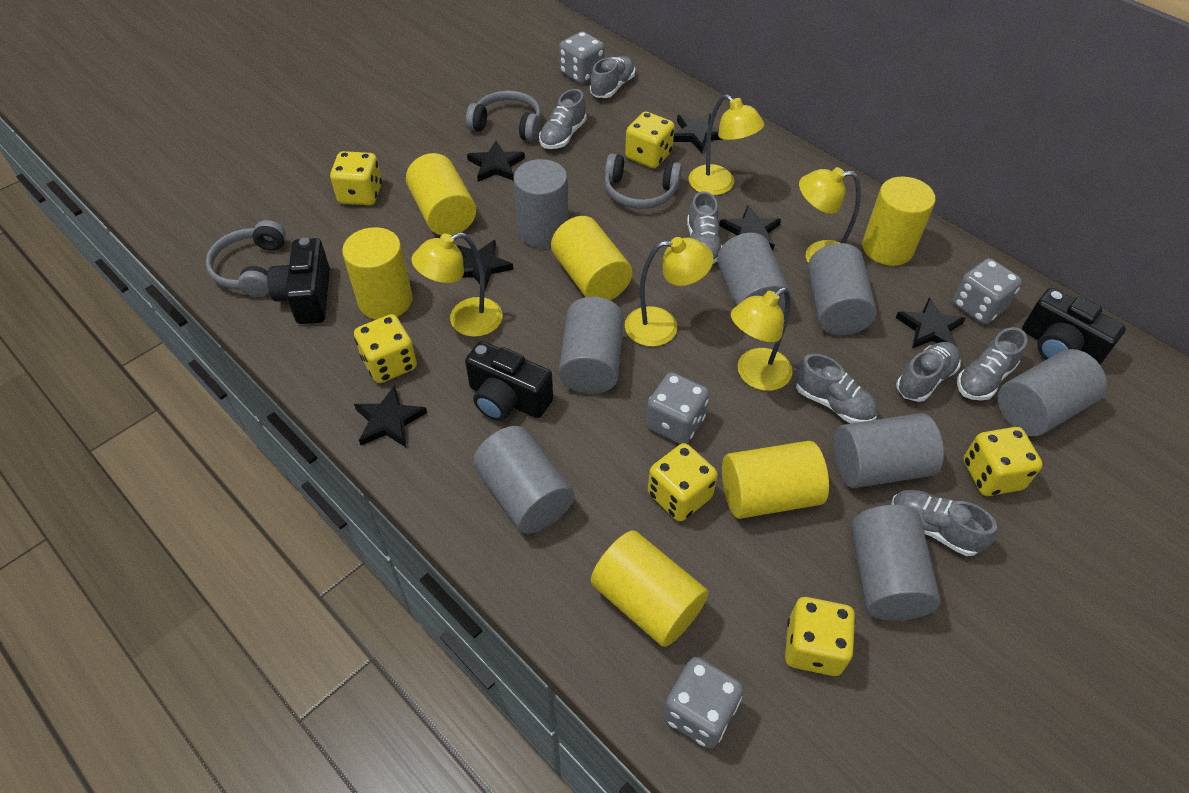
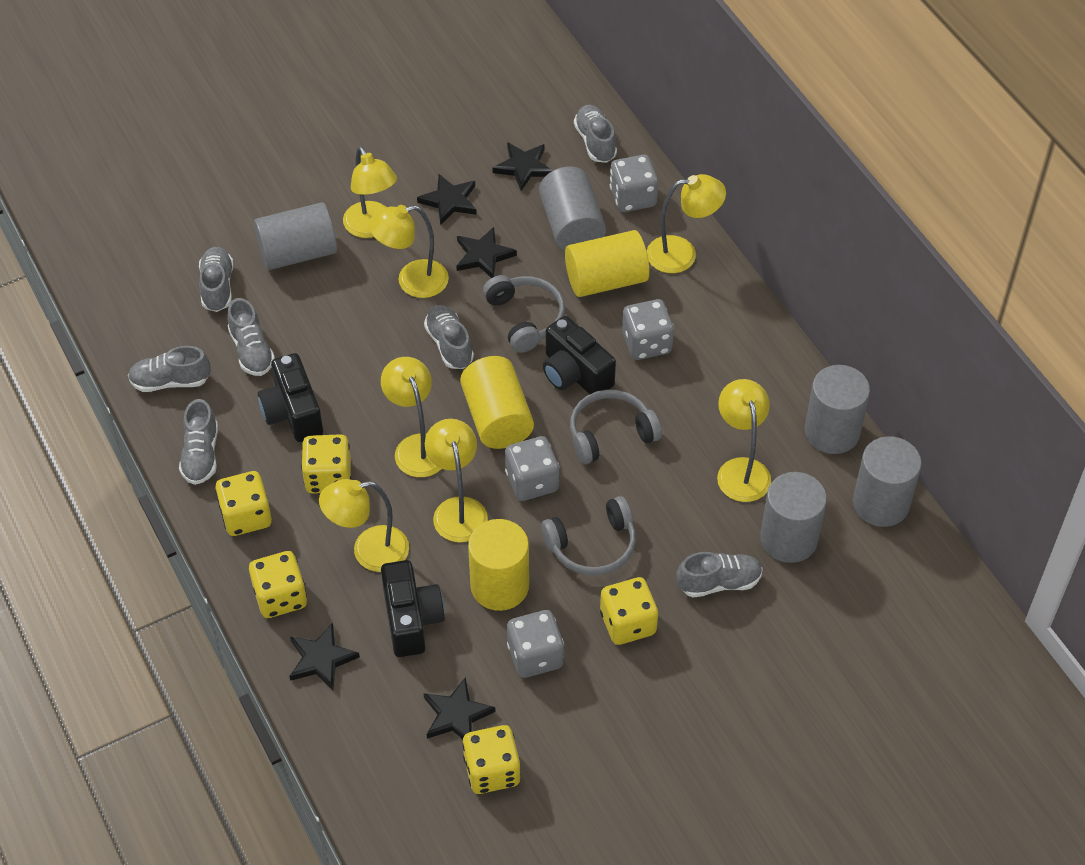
black star: 6 -> 5
grey cylinder: 8 -> 5
yellow cylinder: 6 -> 3
yellow dice: 6 -> 5
yellow lamp: 5 -> 7

